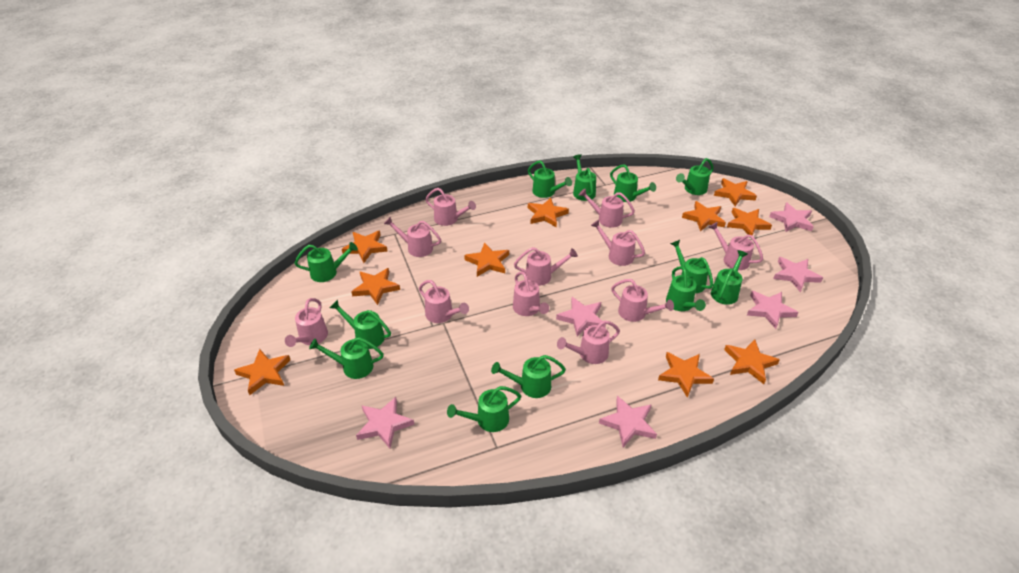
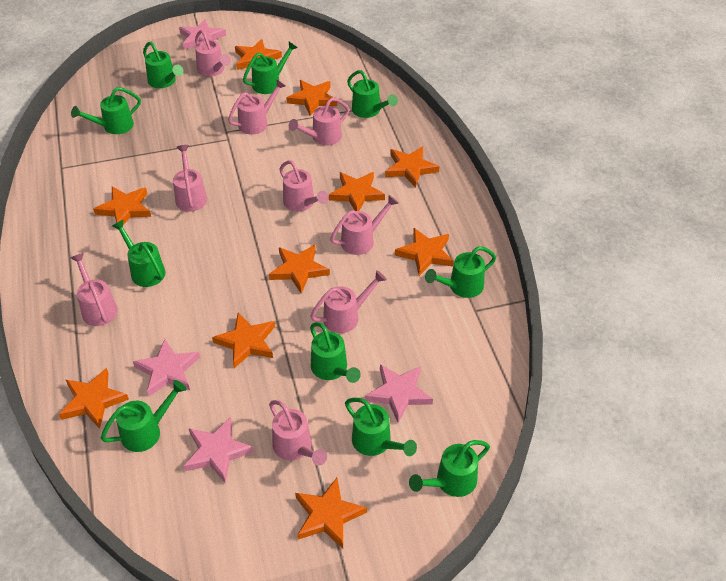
green watering can: 12 -> 10
pink star: 6 -> 4
pink watering can: 11 -> 9

